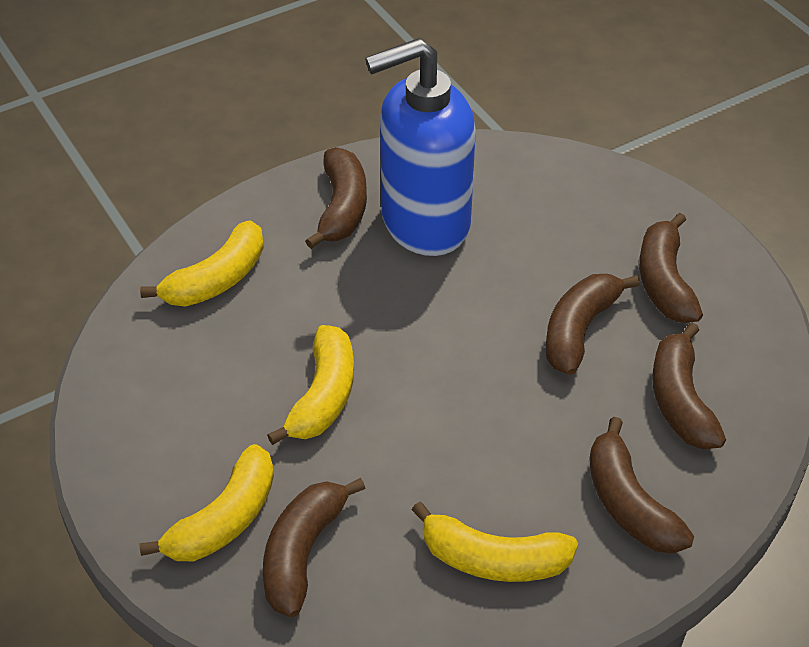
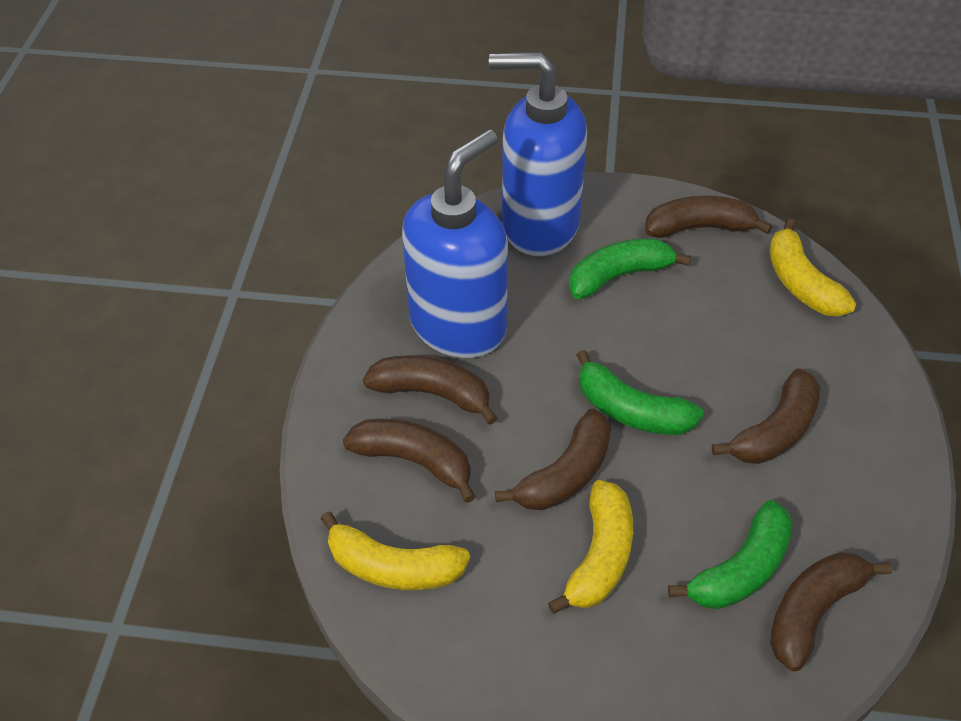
blue soap dispenser: 1 -> 2
green banana: 0 -> 3
yellow banana: 4 -> 3

